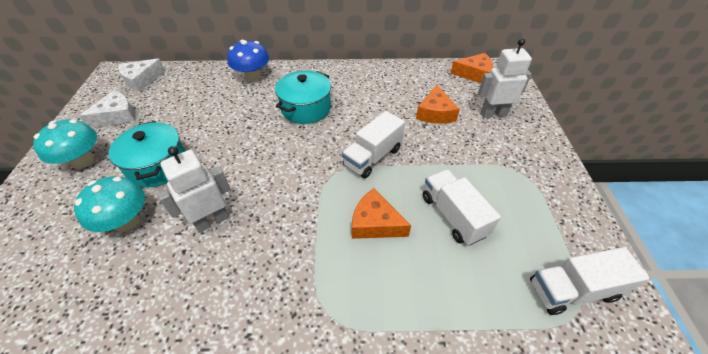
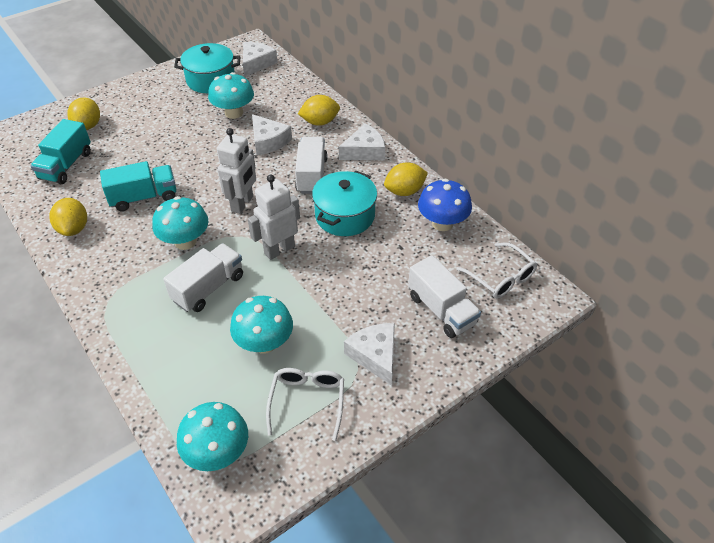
orange cheese: 3 -> 0
turquoise mushroom: 2 -> 4
turquoise truck: 0 -> 2
white cheese: 2 -> 4
white glasses: 0 -> 2
yellow lemon: 0 -> 4

